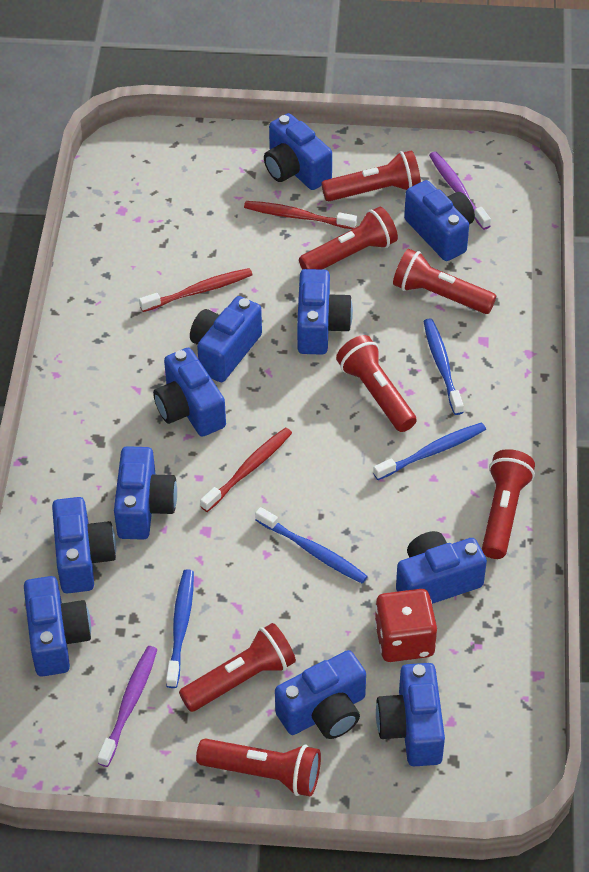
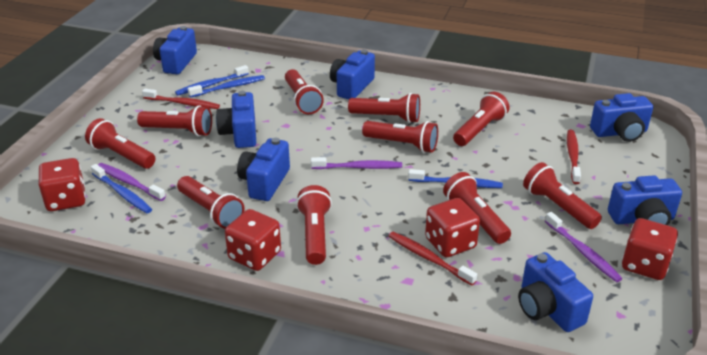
blue camera: 11 -> 7
purple toothbrush: 2 -> 3
red dice: 1 -> 4
red flashlight: 7 -> 10

